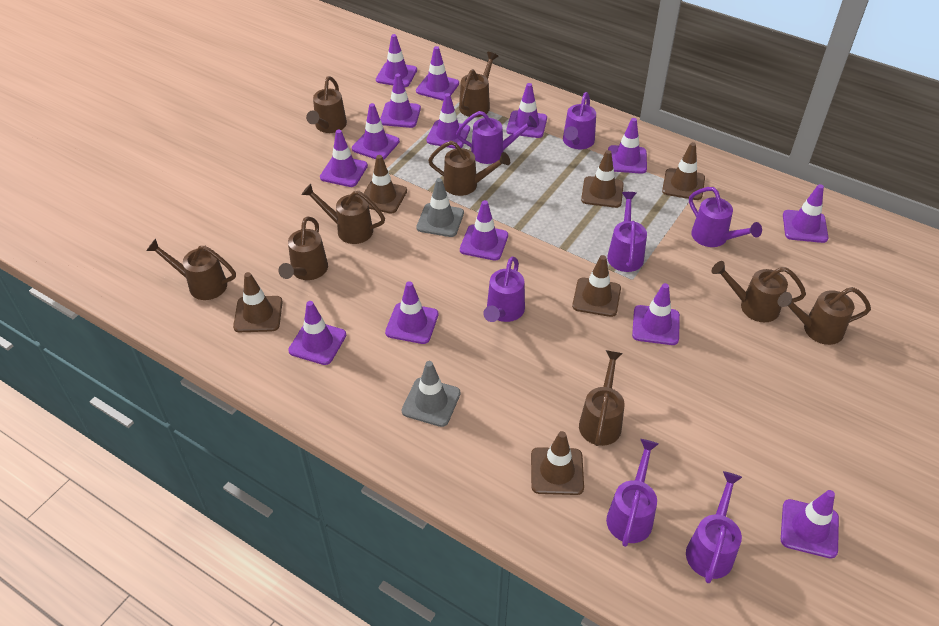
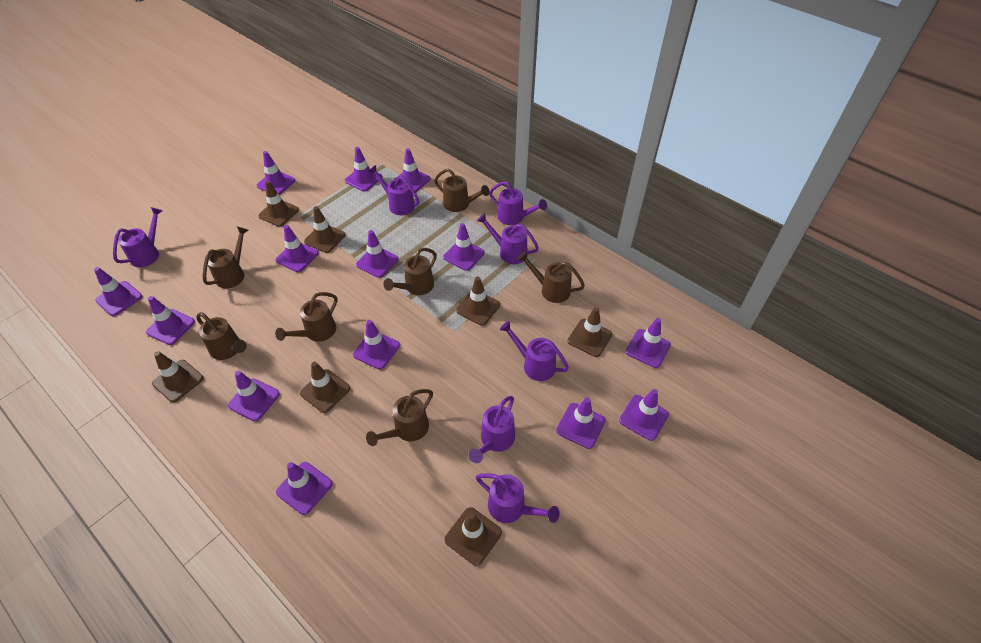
brown traffic cone: 6 -> 7
brown watering can: 9 -> 7
grey traffic cone: 2 -> 0

